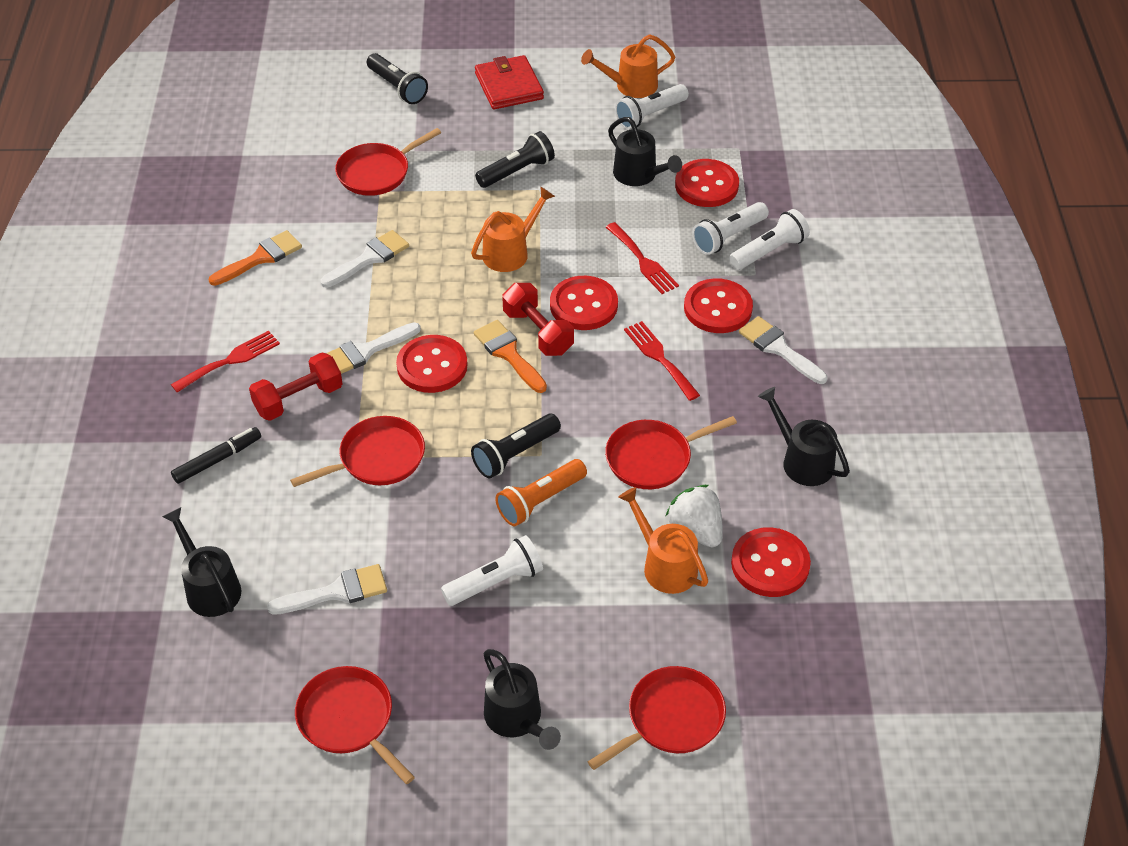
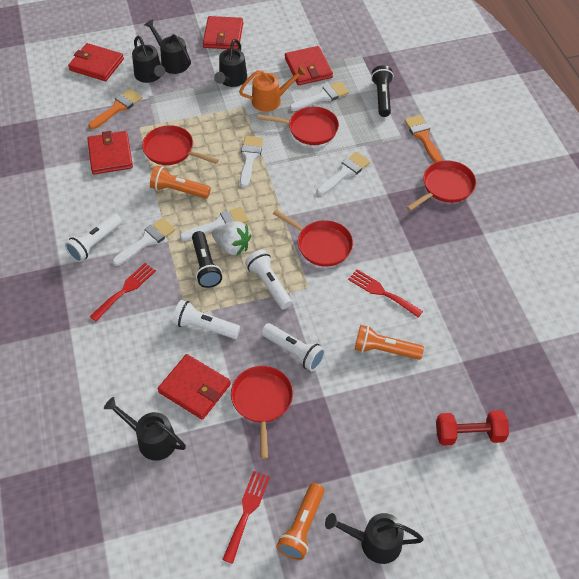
black flashlight: 3 -> 2
black marker: 1 -> 0
black watering can: 4 -> 5
orange flashlight: 1 -> 3
orange watering can: 3 -> 1
red button: 5 -> 0
red dumbbell: 2 -> 1
red wallet: 1 -> 5
white brush: 4 -> 5

